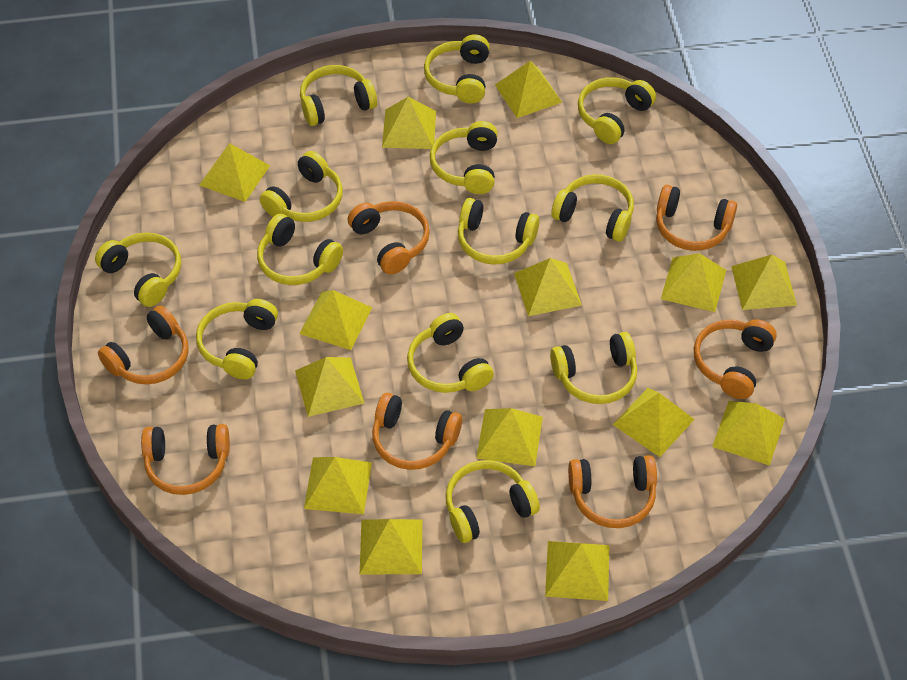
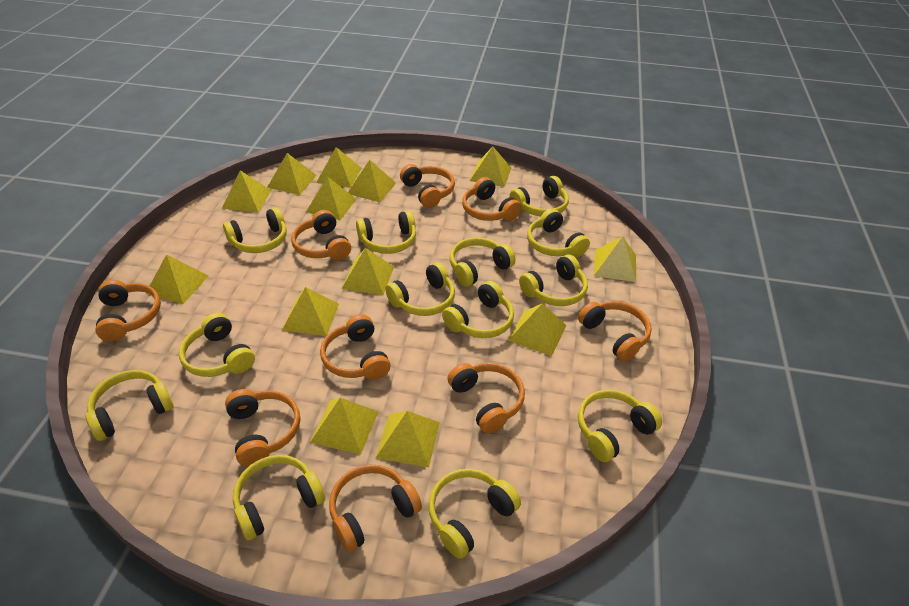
orange headphones: 7 -> 9
yellow pyramid: 14 -> 13

